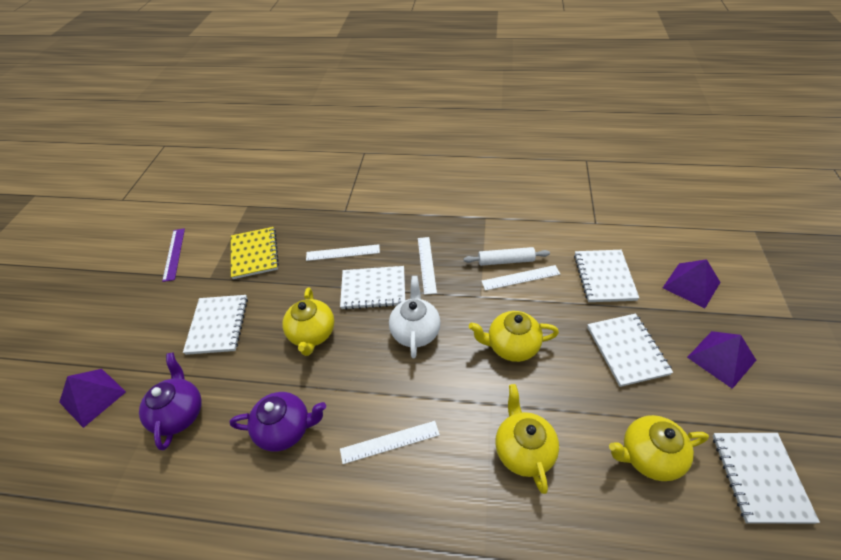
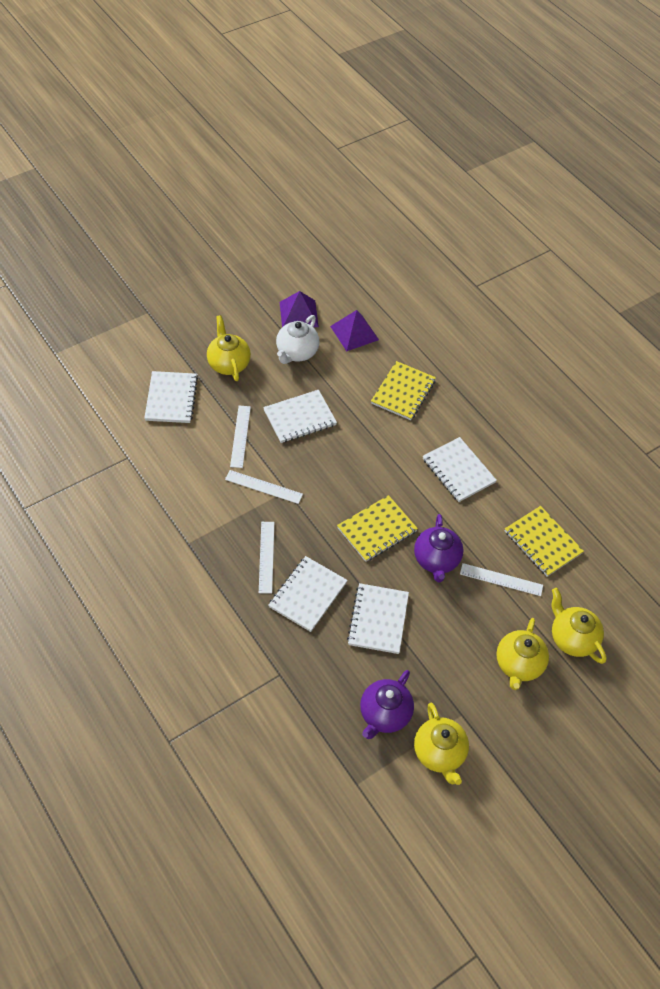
purple pyramid: 3 -> 2
purple ruler: 1 -> 0
white rolling pin: 1 -> 0
yellow notebook: 1 -> 3

